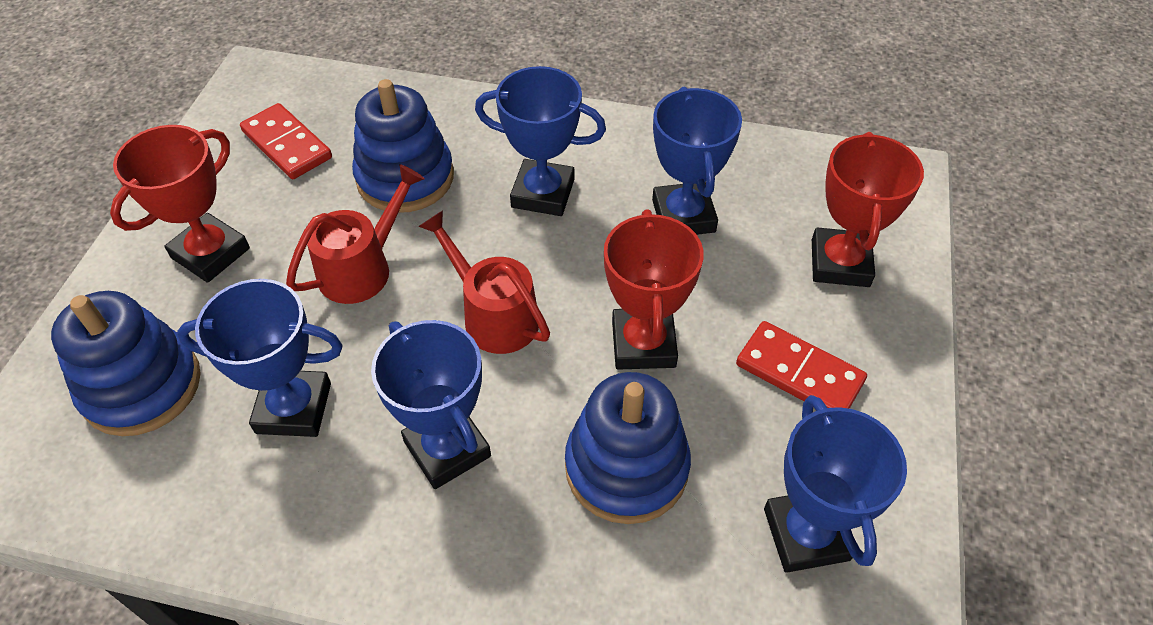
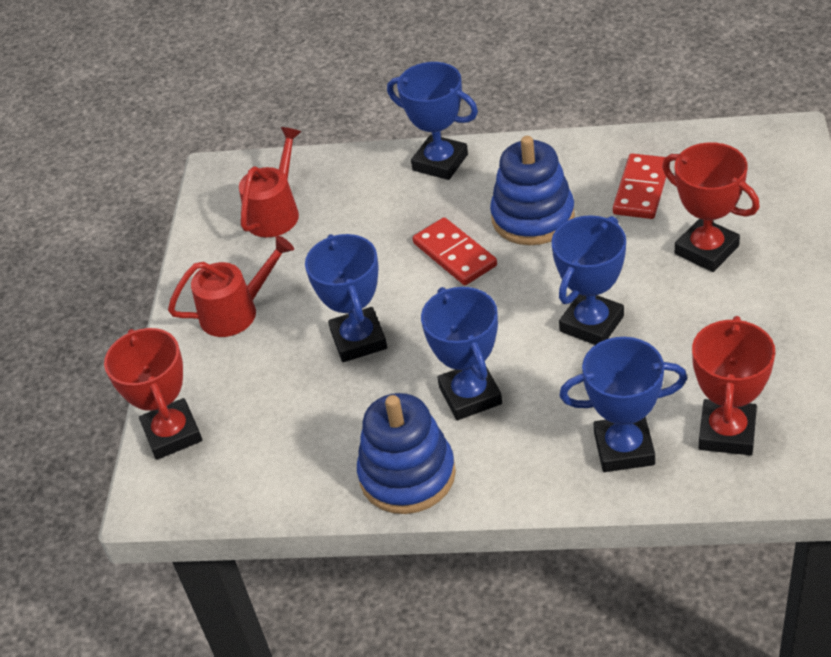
blue stacking toy: 3 -> 2

